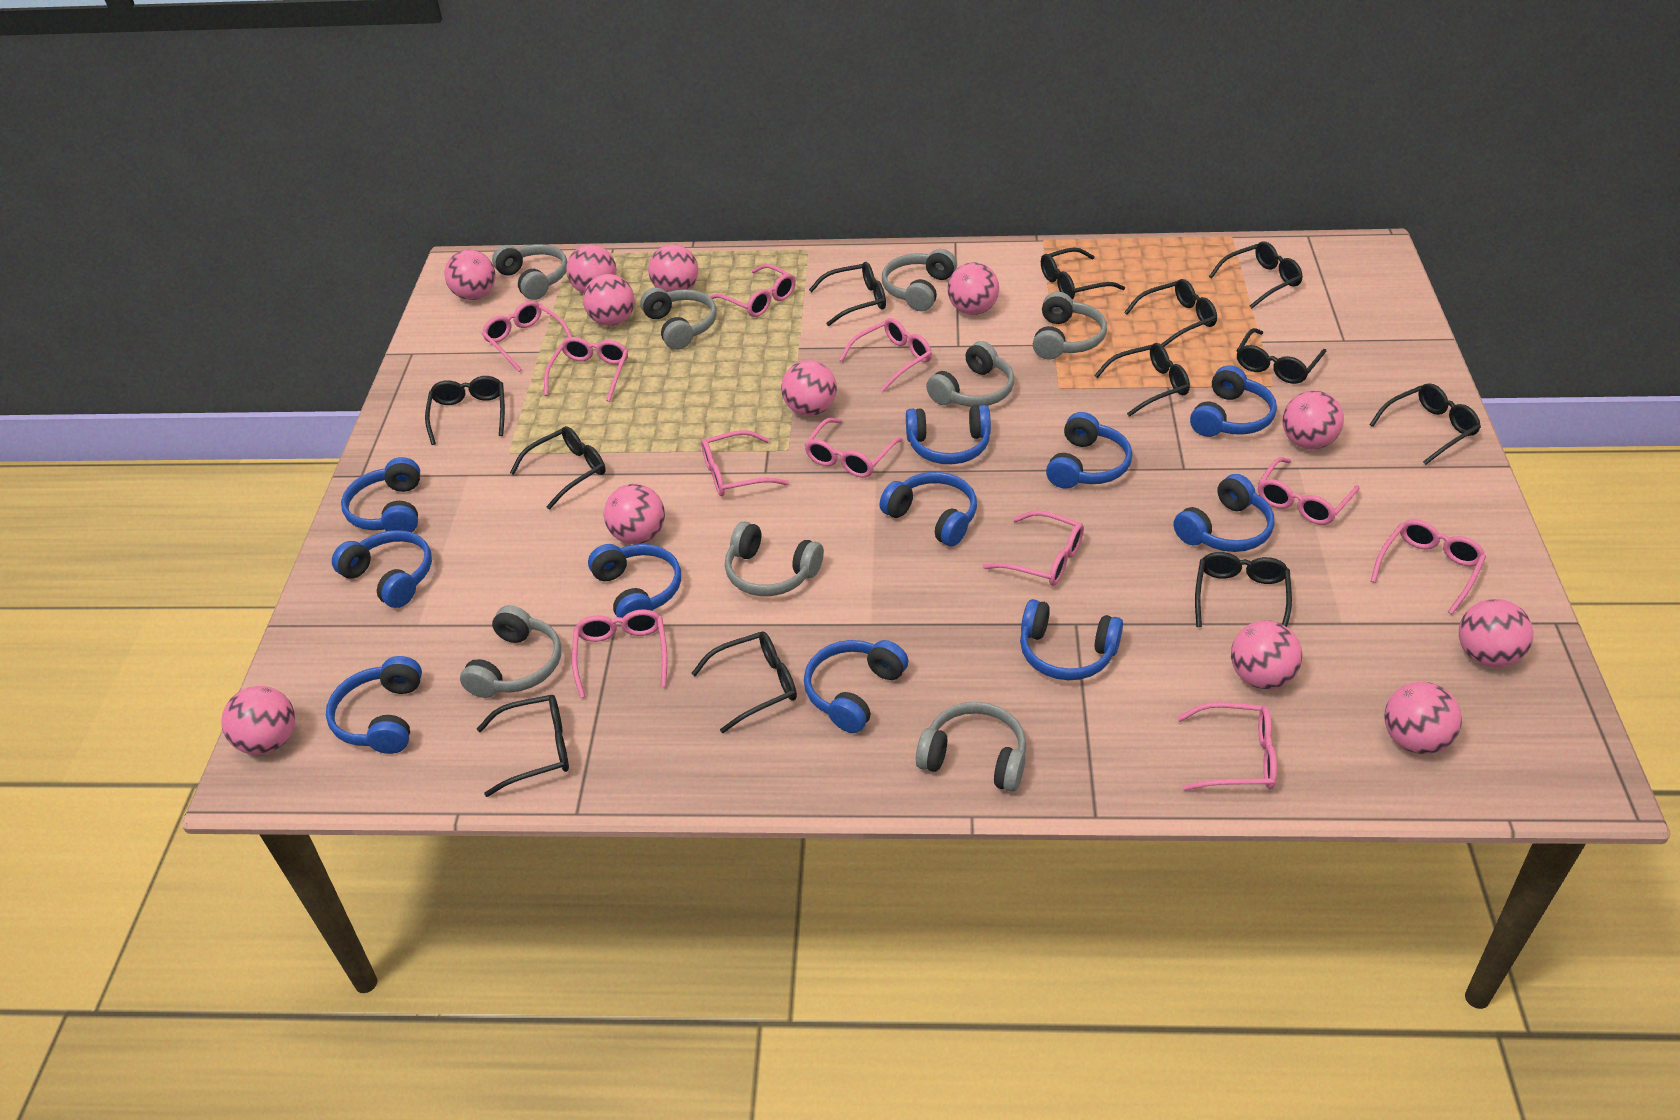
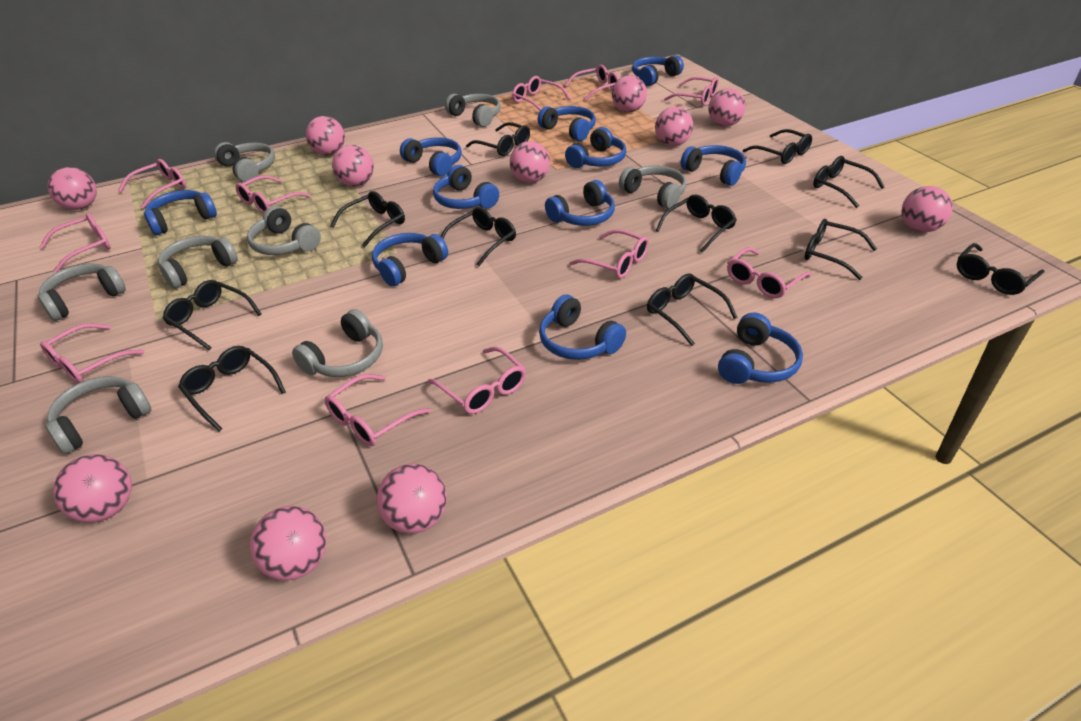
black glasses: 12 -> 11
pink ball: 12 -> 11

